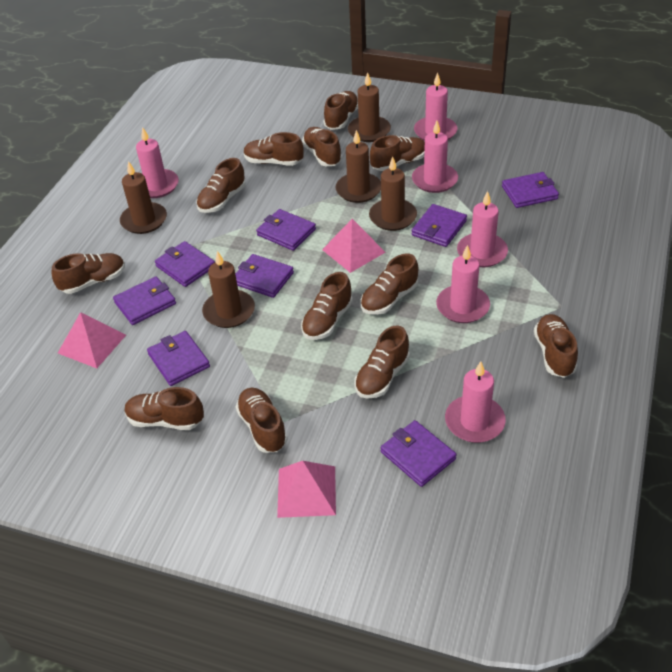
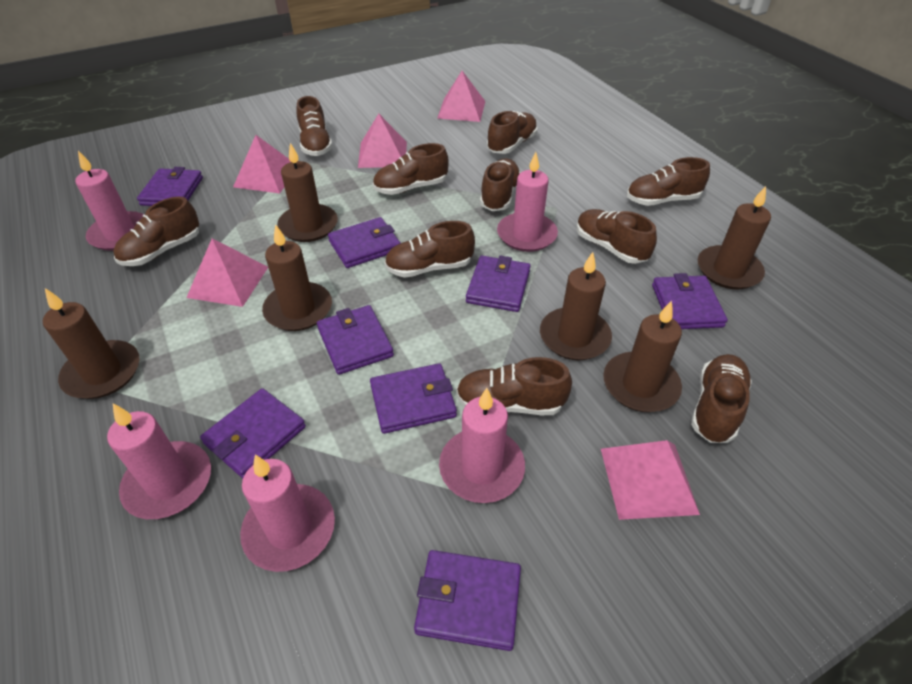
brown candle: 5 -> 6
brown shoe: 12 -> 10
pink candle: 6 -> 5
pink pyramid: 3 -> 5

